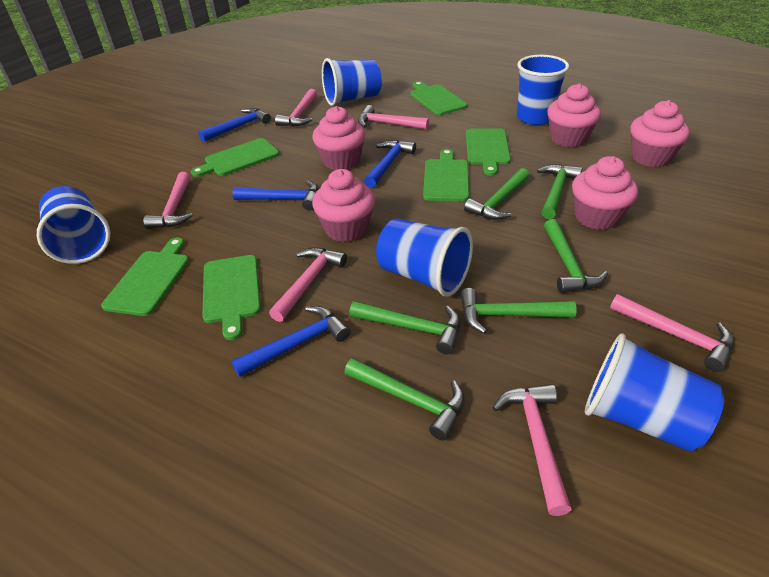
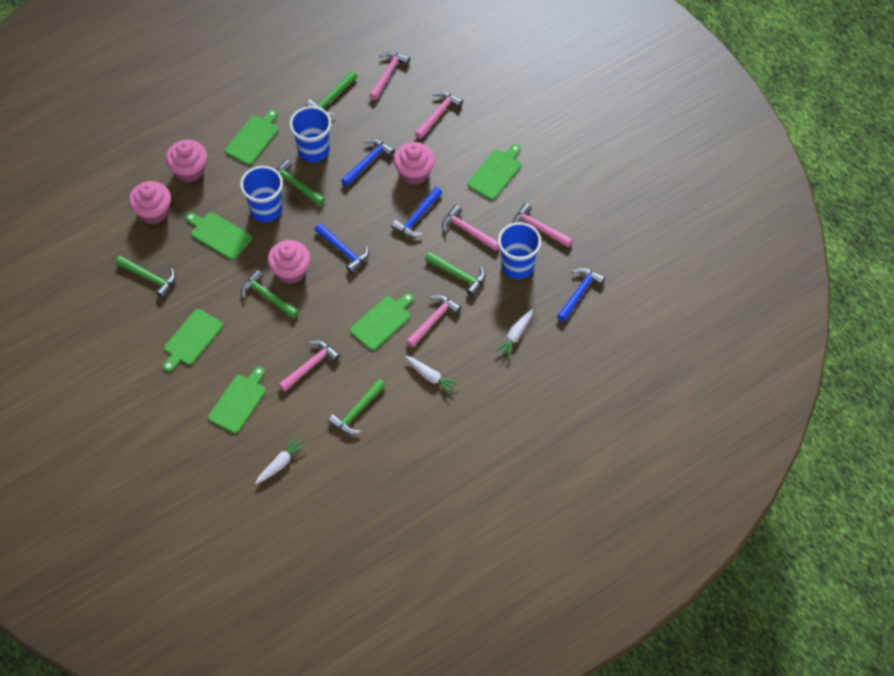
blue cup: 5 -> 3
pink cupcake: 5 -> 4
white carrot: 0 -> 3

